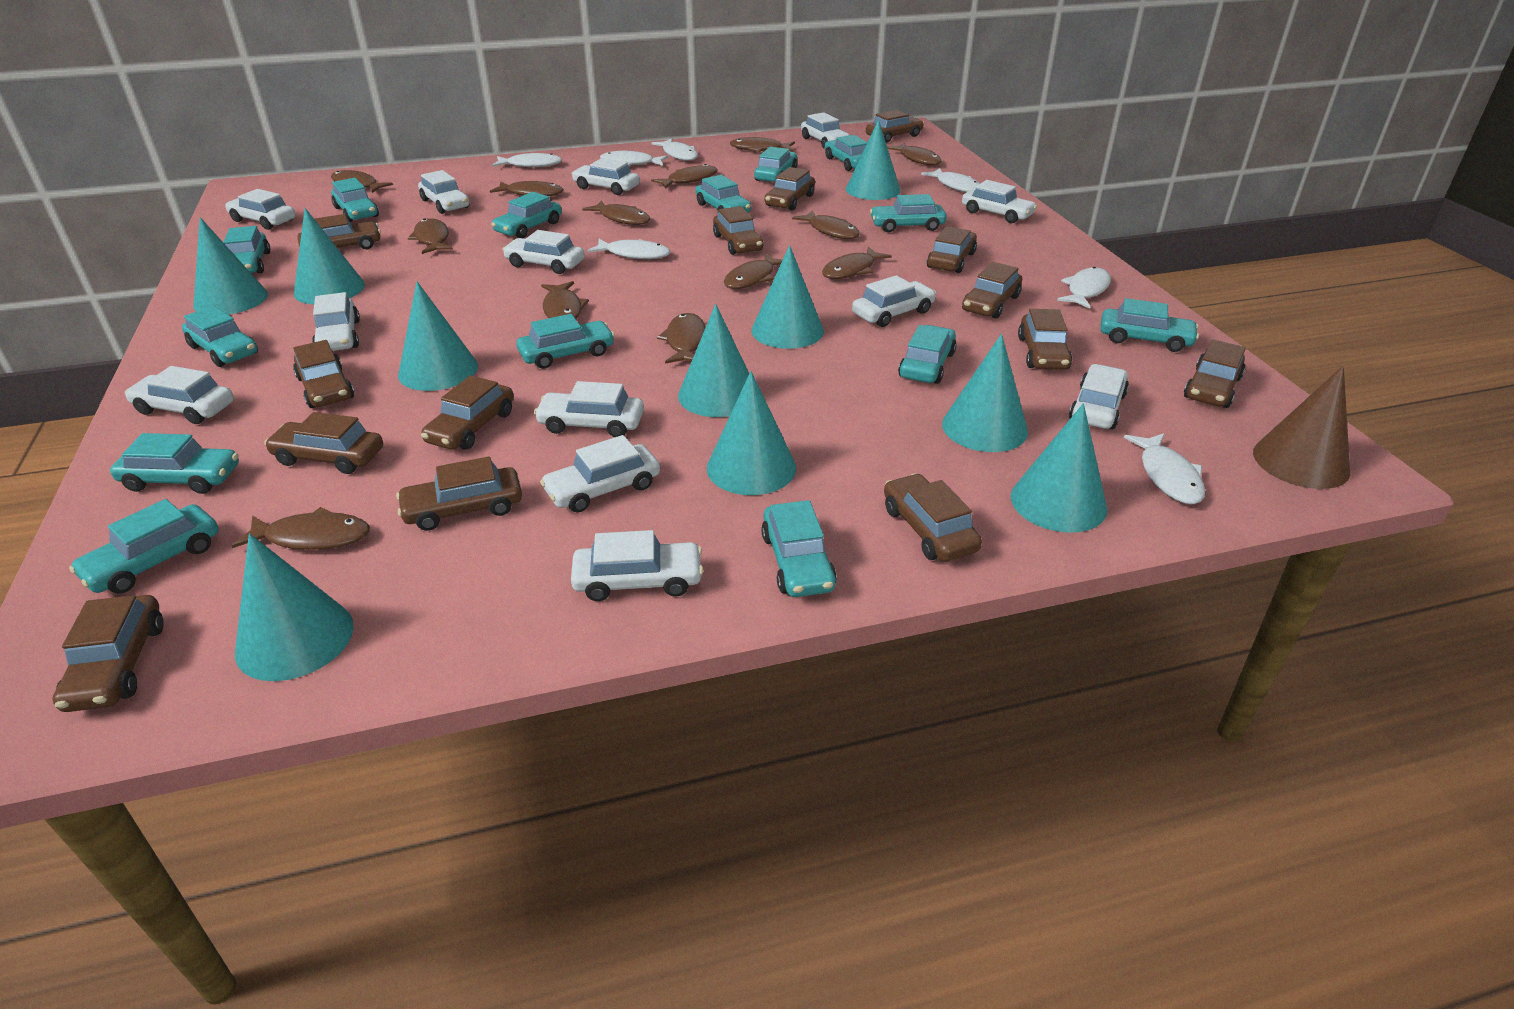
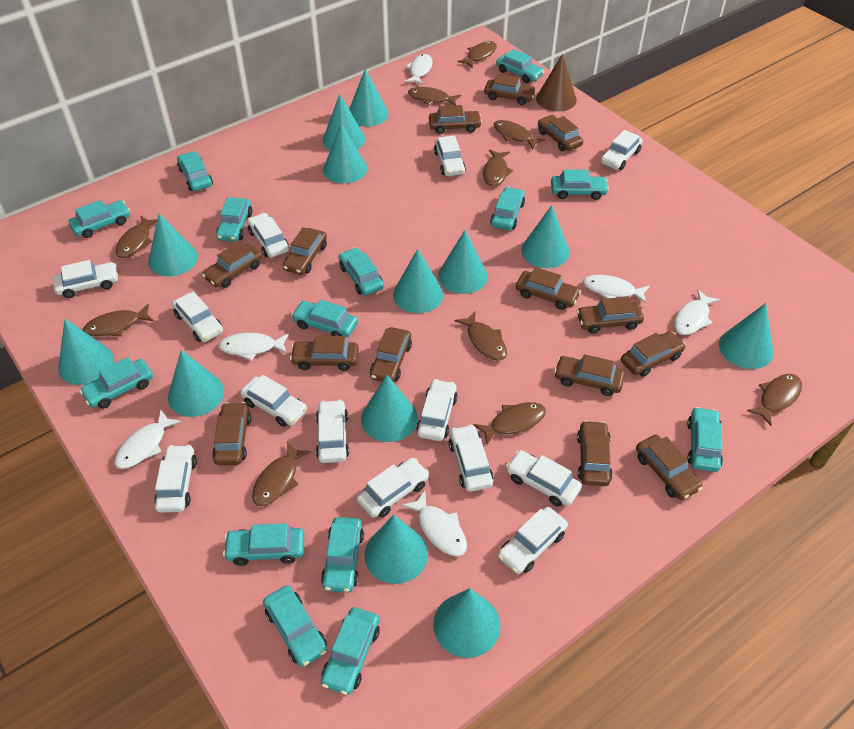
brown fish: 13 -> 10
turquoise cone: 10 -> 13
white fish: 7 -> 6

